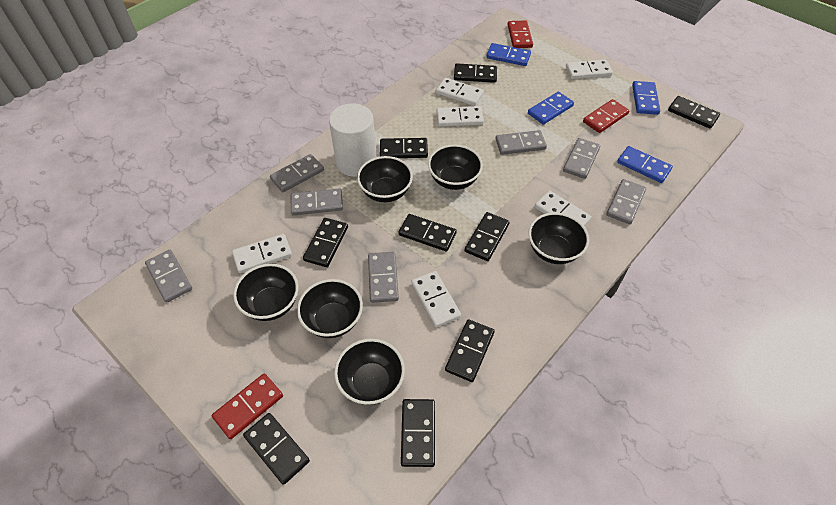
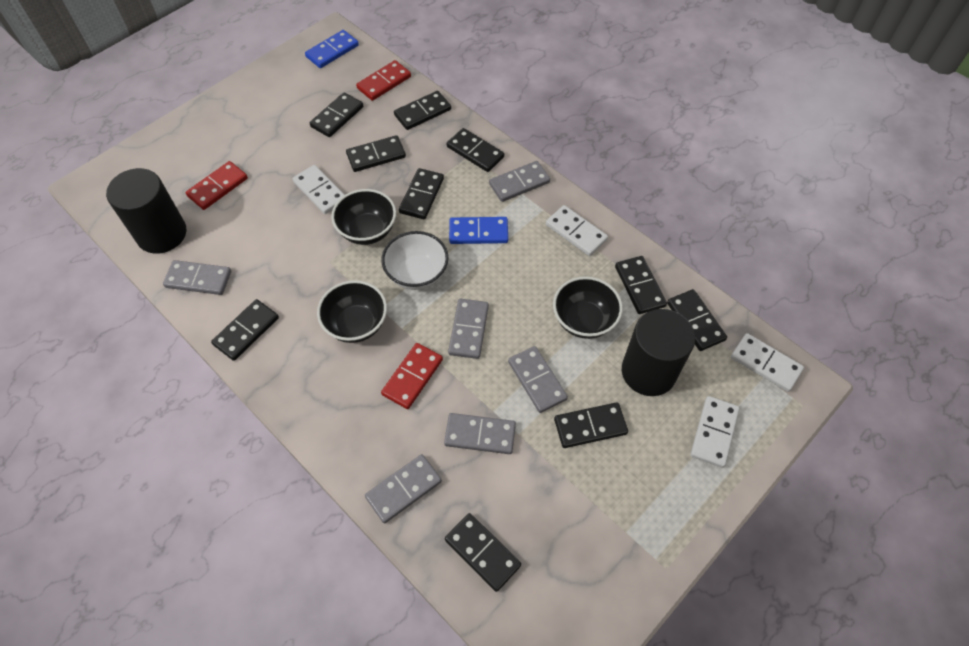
black bowl: 6 -> 3
black cylinder: 0 -> 2
black domino: 9 -> 10
blue domino: 4 -> 2
grey domino: 7 -> 6
white bowl: 0 -> 1
white cylinder: 1 -> 0
white domino: 6 -> 4

